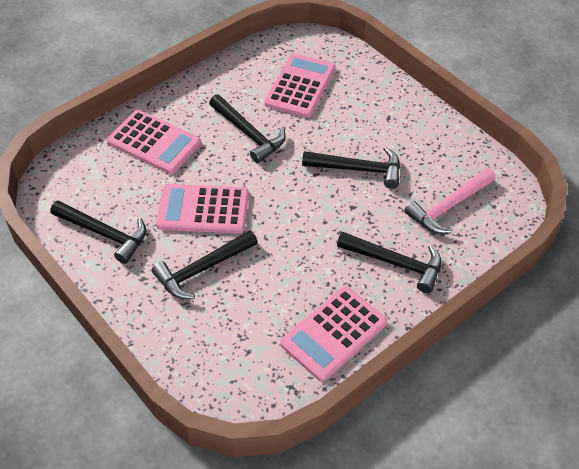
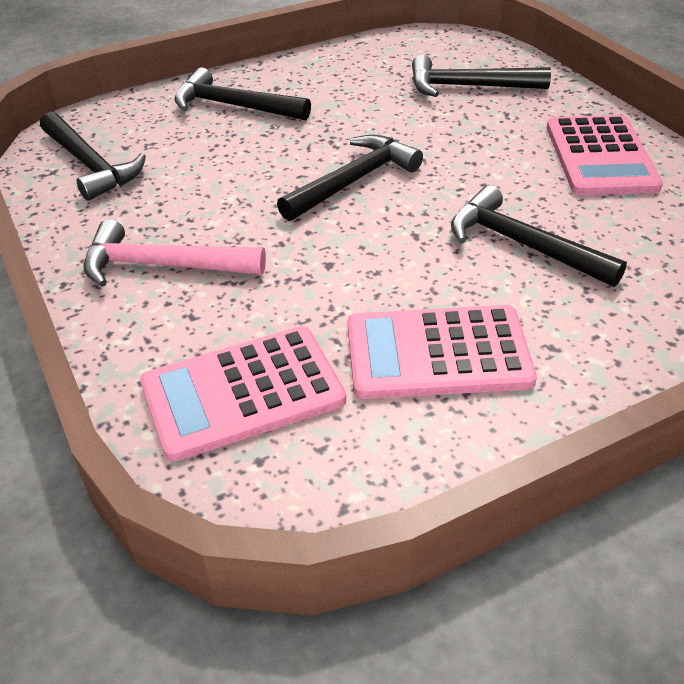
pink calculator: 4 -> 3

